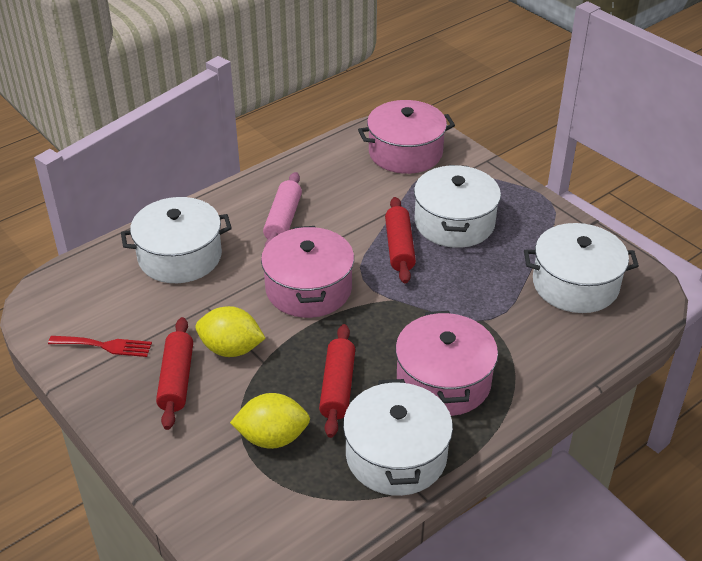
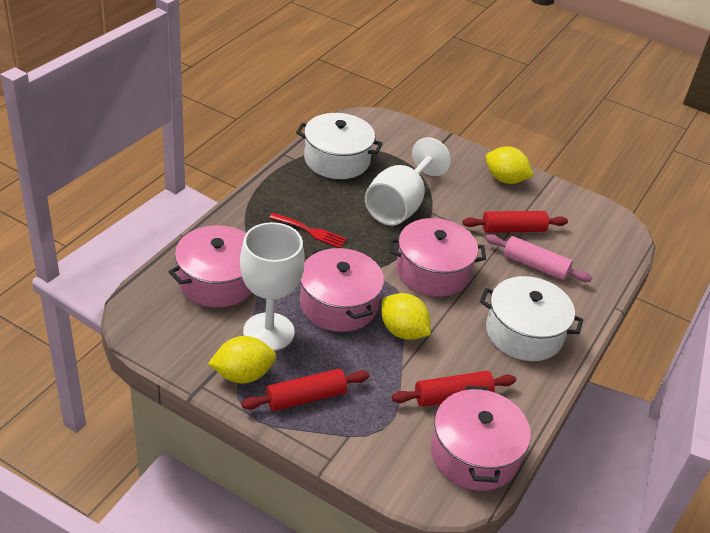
pink pot: 3 -> 4
white goblet: 0 -> 2
white pot: 4 -> 2
yellow lemon: 2 -> 3

